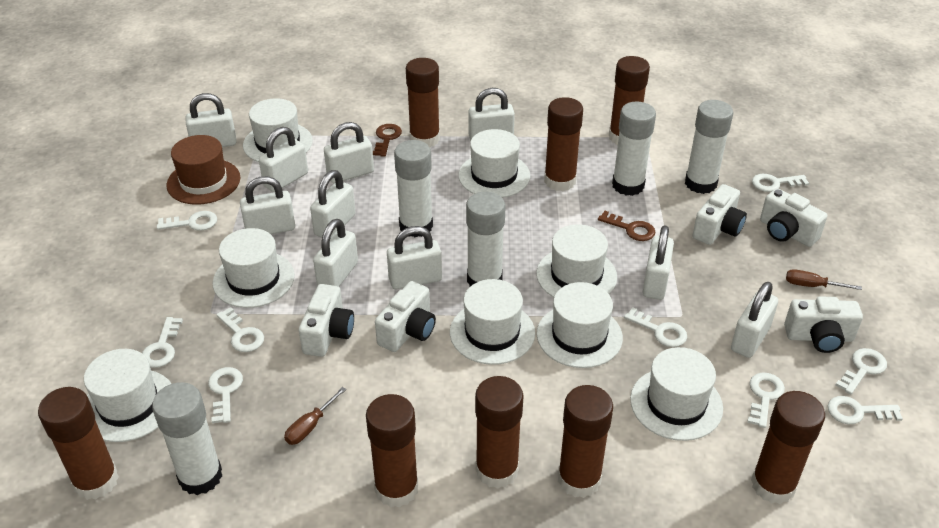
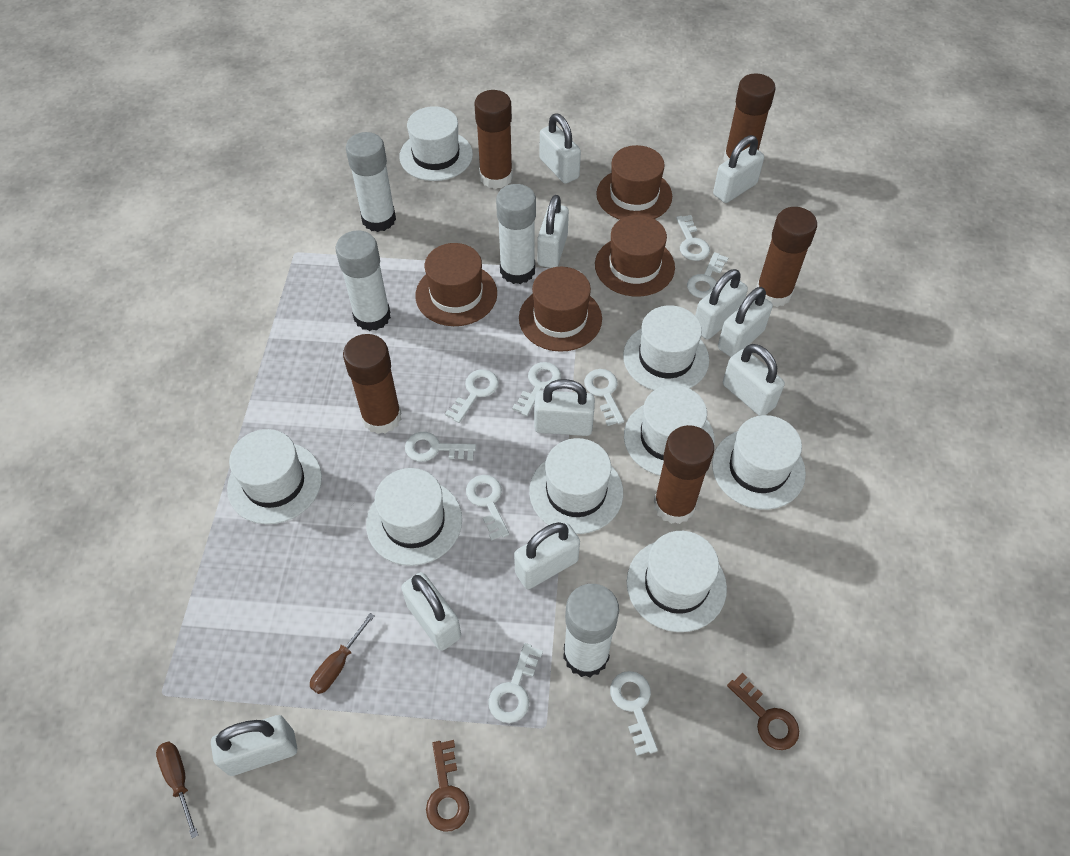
brown glue stick: 8 -> 5
brown hat: 1 -> 4
white camera: 5 -> 0
white glue stick: 5 -> 4

